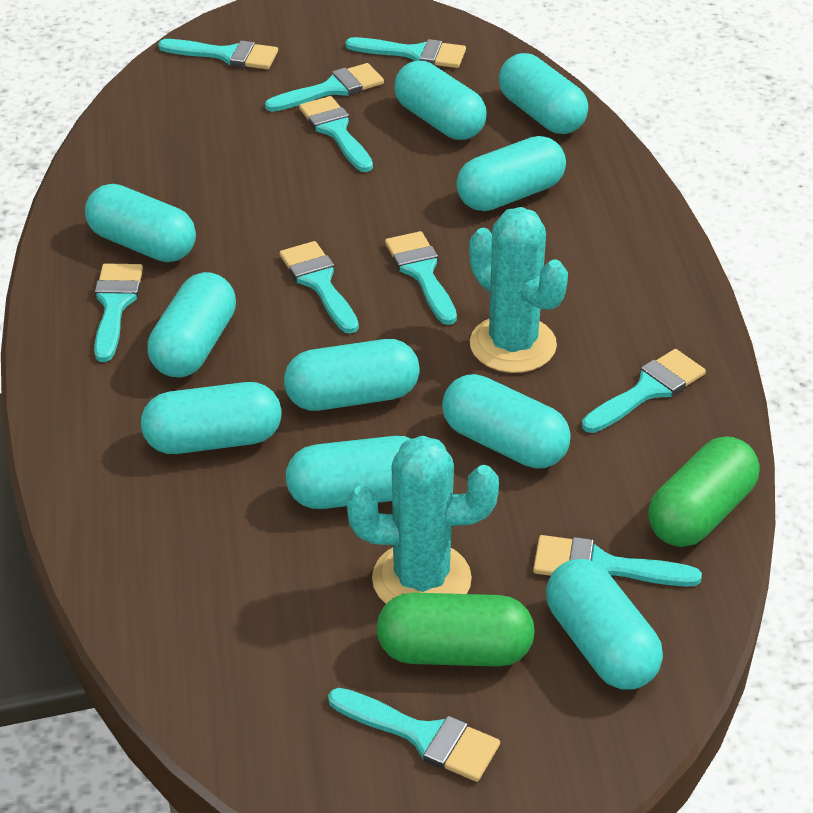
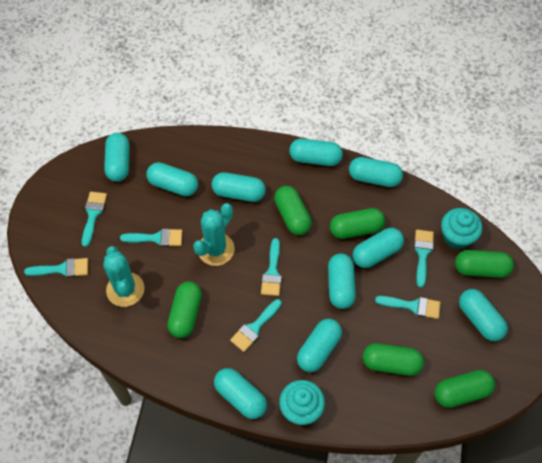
green capsule: 2 -> 6
turquoise brush: 10 -> 7
turquoise cupcake: 0 -> 2

